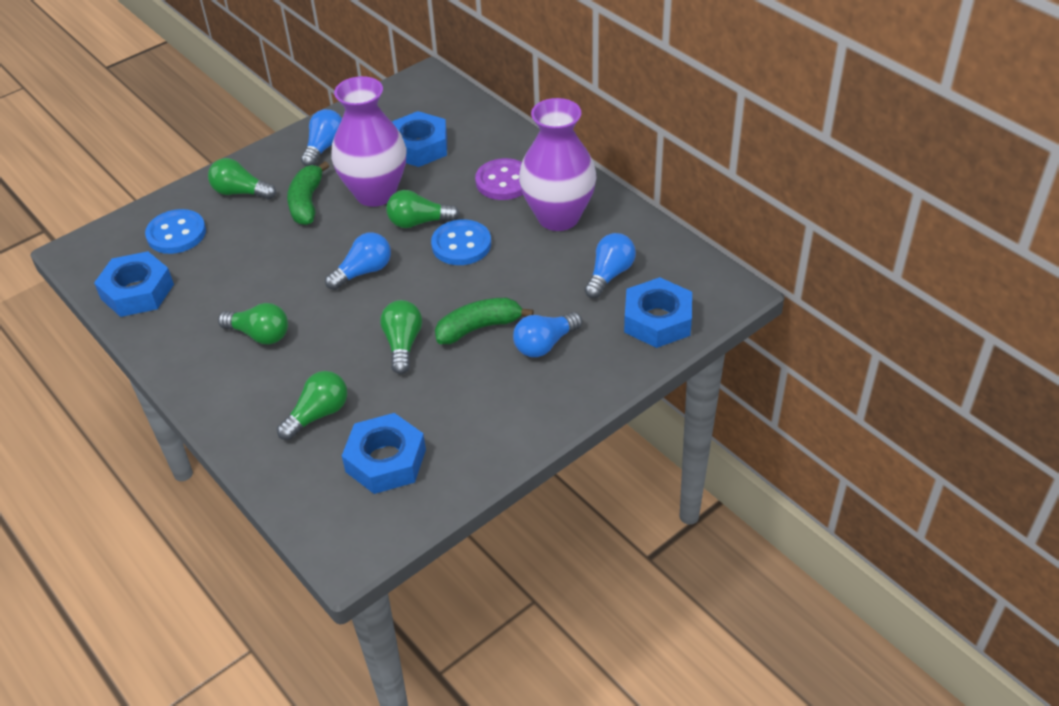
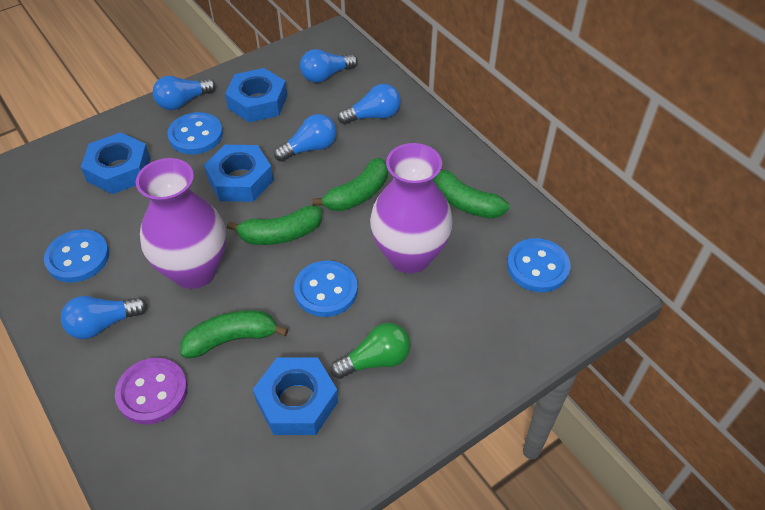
blue button: 2 -> 4
blue light bulb: 4 -> 5
green banana: 2 -> 4
green light bulb: 5 -> 1

